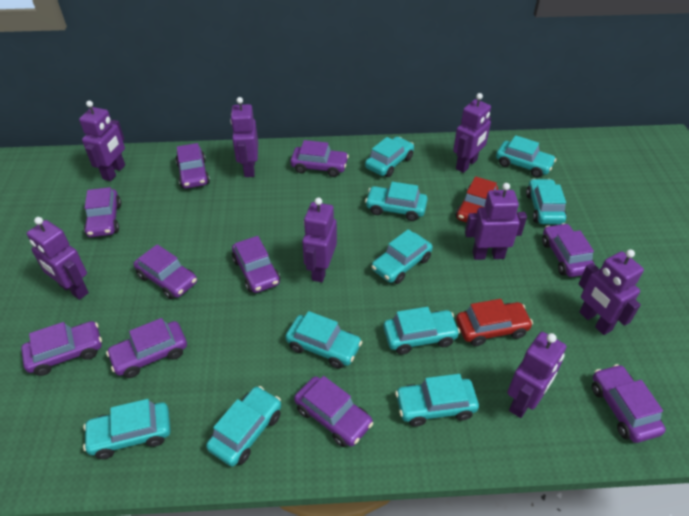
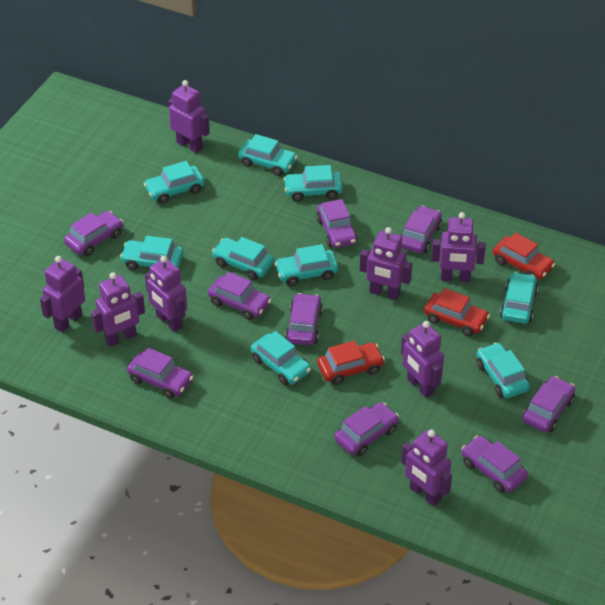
purple car: 10 -> 9
red car: 2 -> 3
turquoise car: 10 -> 9

